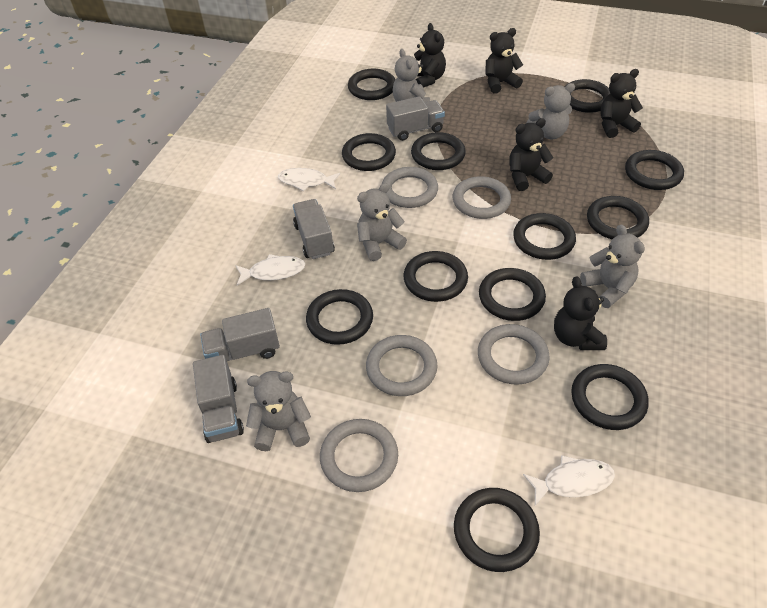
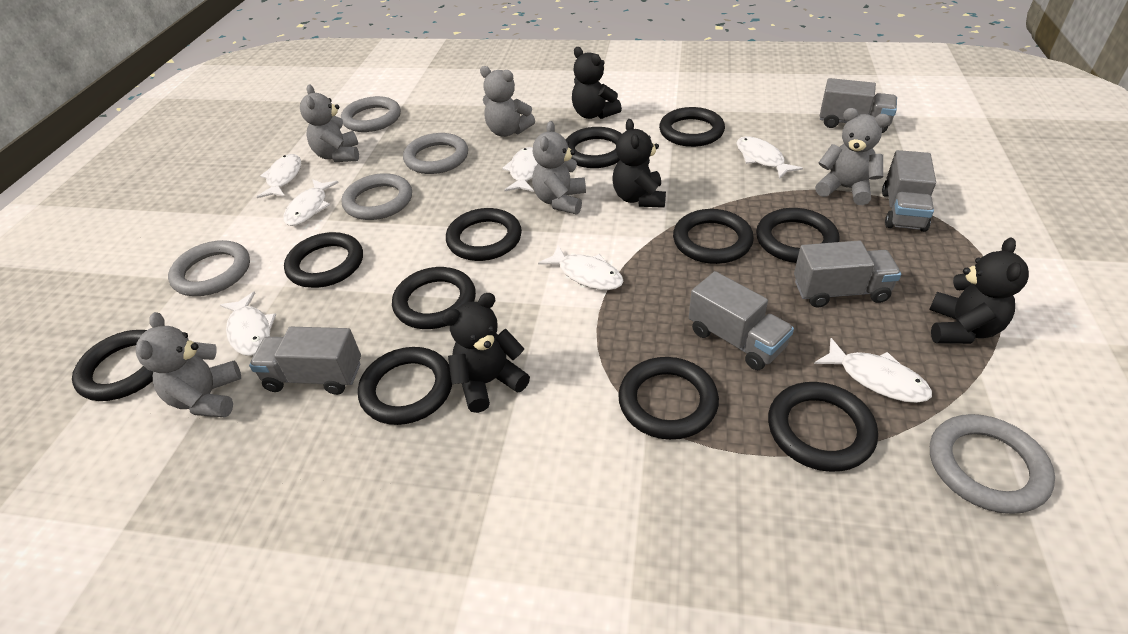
black ring: 12 -> 11
black teddy bear: 5 -> 4
grey truck: 4 -> 5
white fish: 3 -> 7

